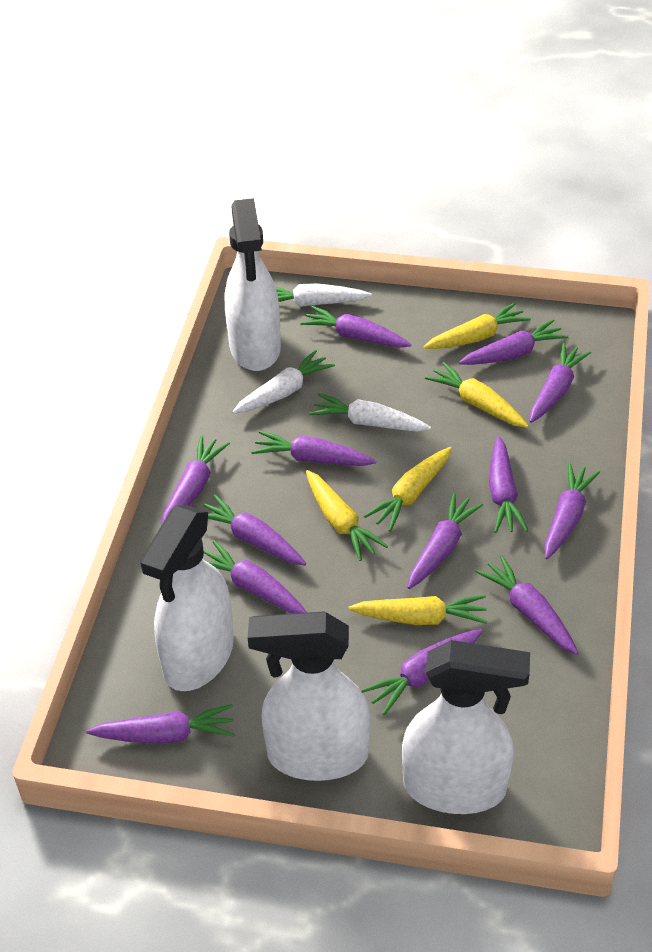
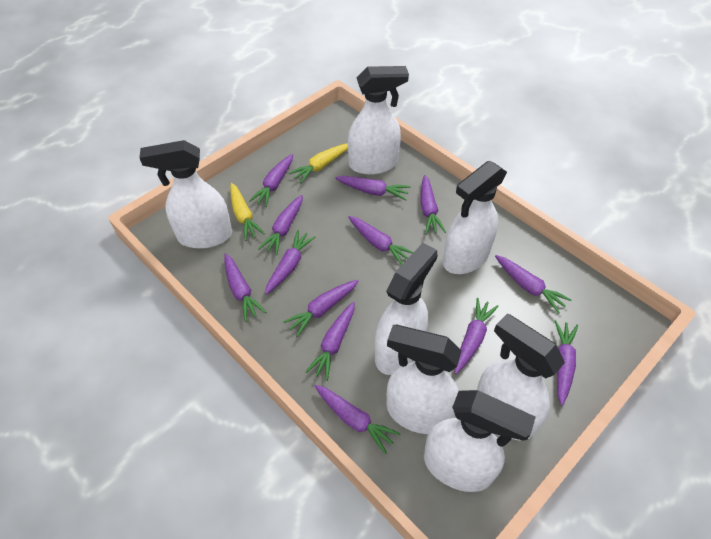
white carrot: 3 -> 0
white spray bottle: 4 -> 7
yellow carrot: 5 -> 2

